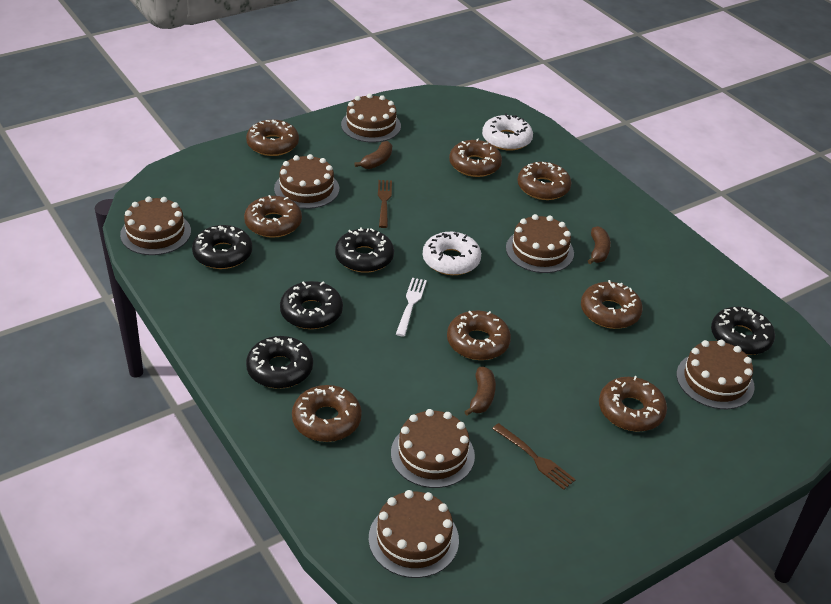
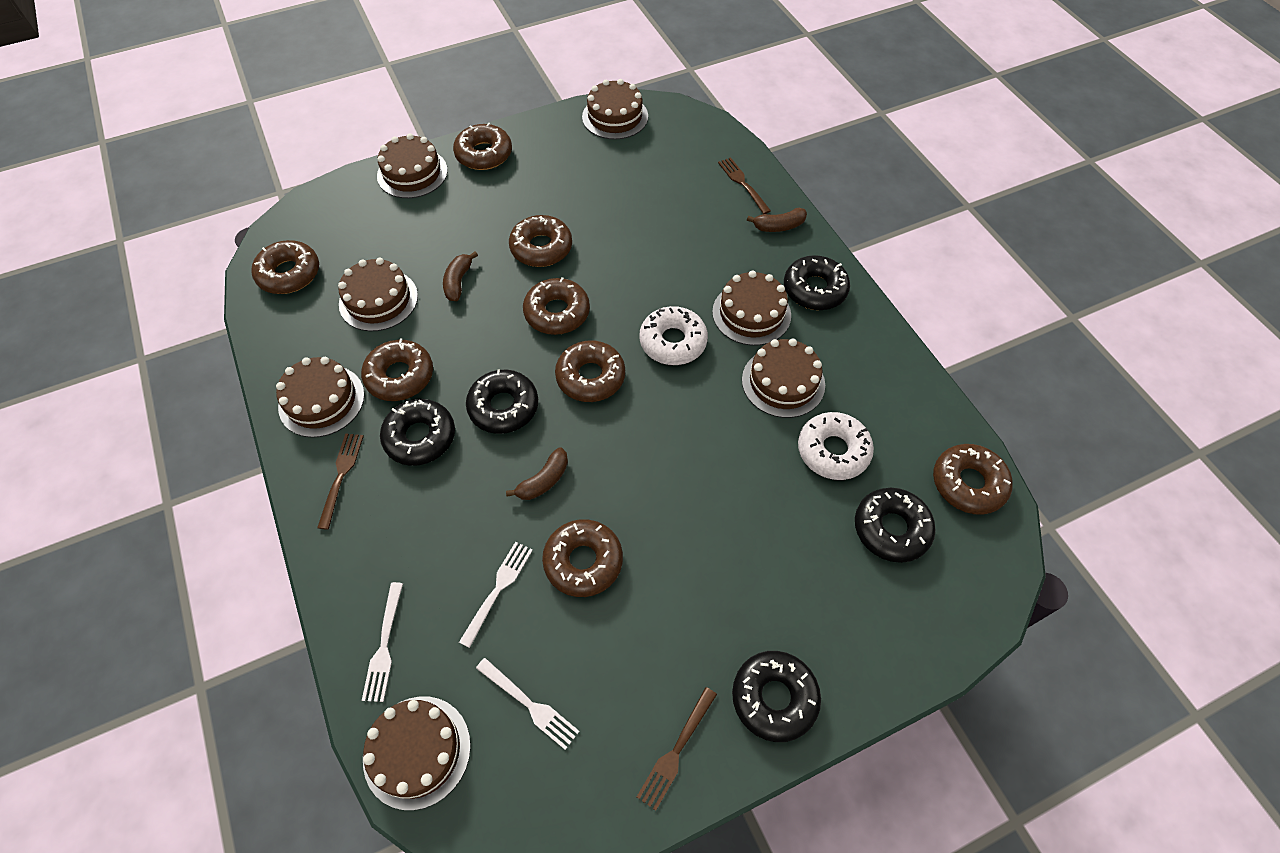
brown fork: 2 -> 3
white fork: 1 -> 3

